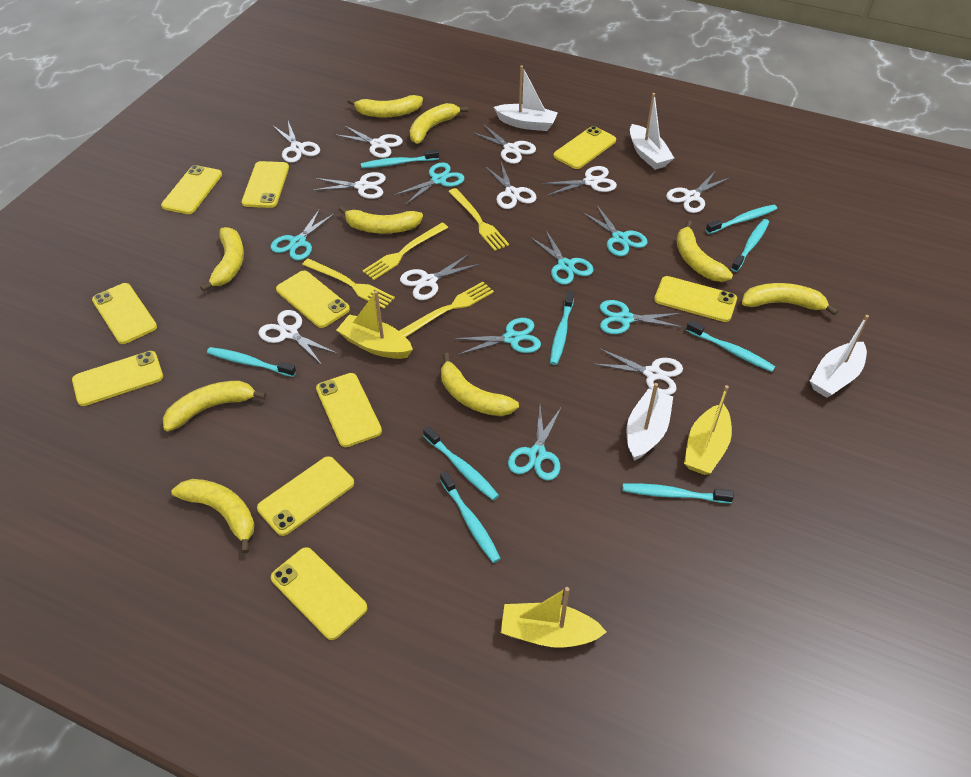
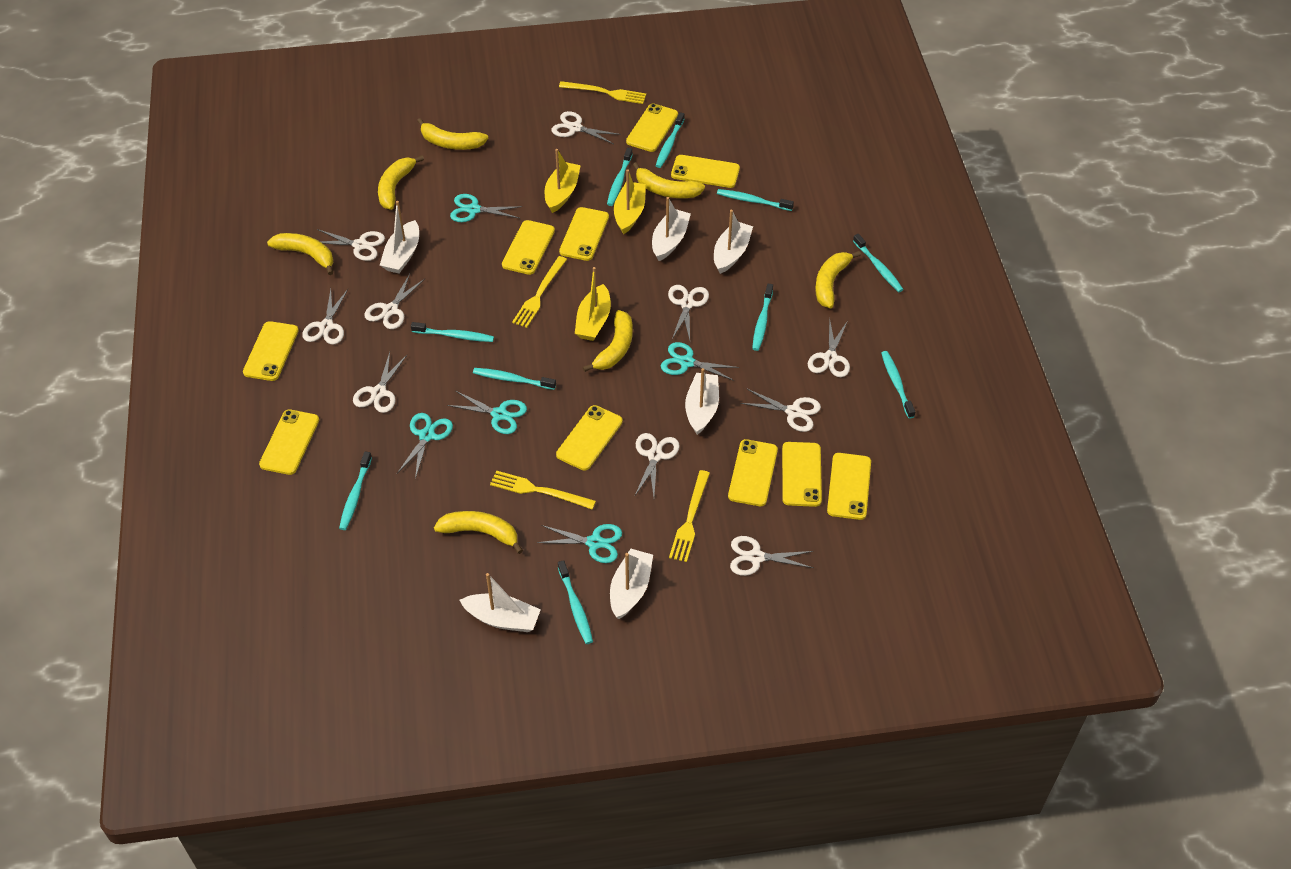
turquoise scissors: 7 -> 5
turquoise toothbrush: 9 -> 10
white boat: 4 -> 6
yellow banana: 9 -> 7

